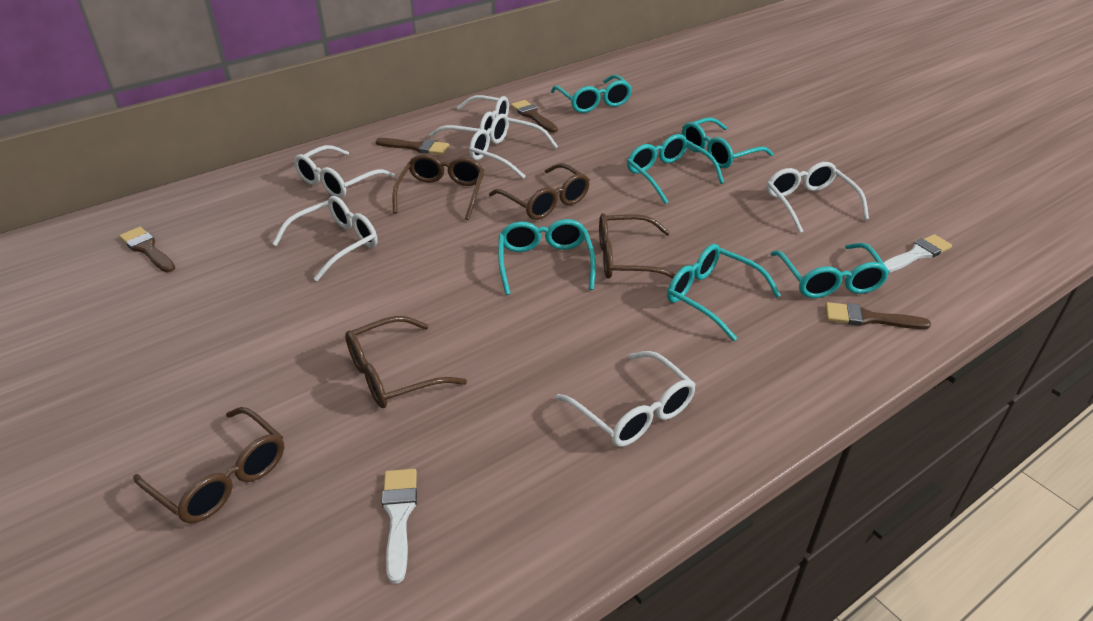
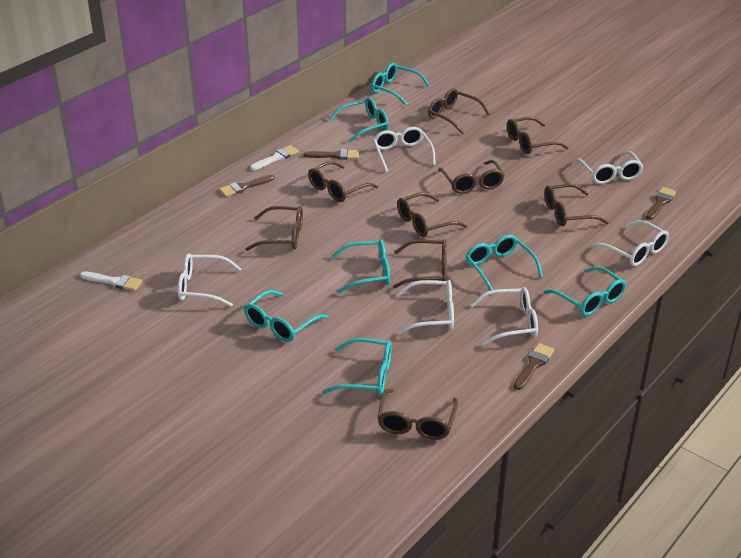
brown glasses: 5 -> 9
turquoise glasses: 6 -> 7

